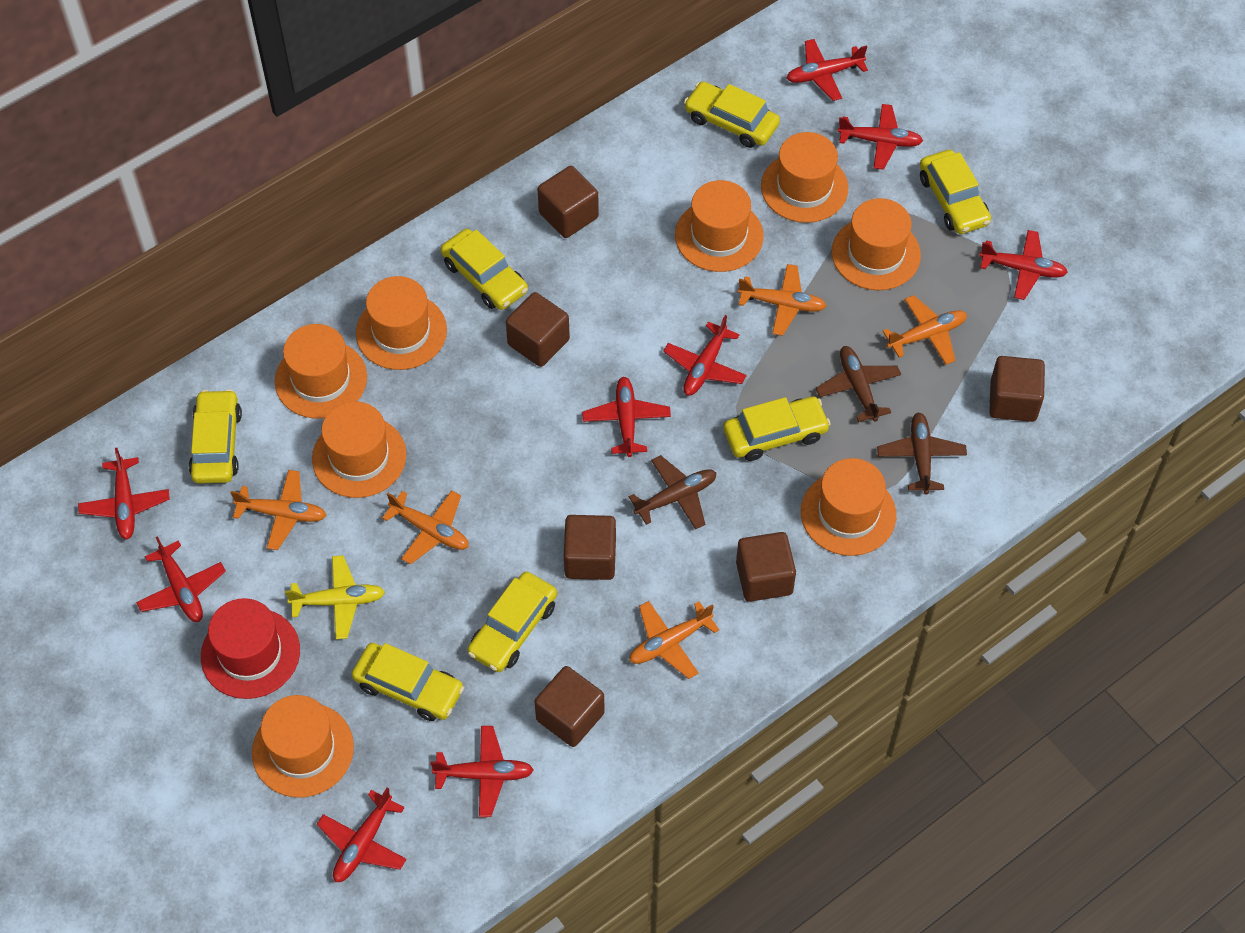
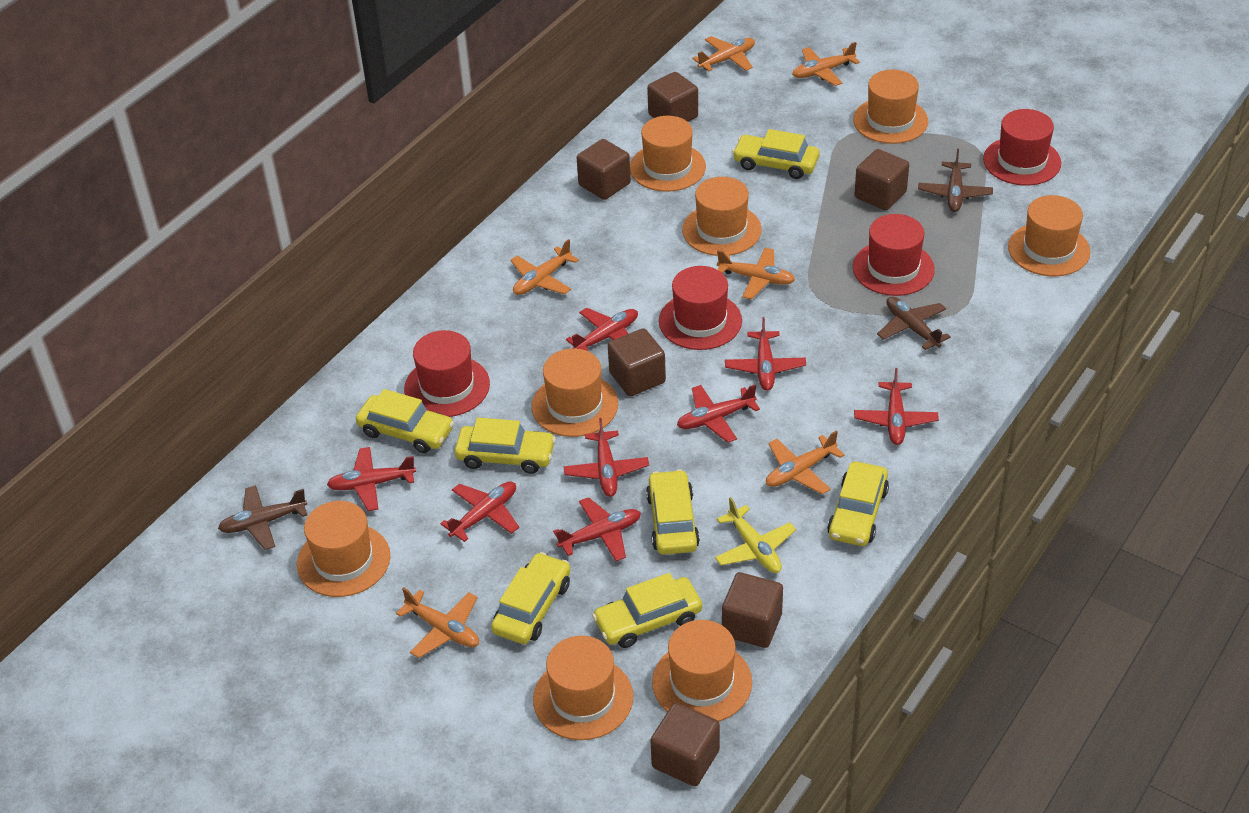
orange plane: 5 -> 6
red hat: 1 -> 4
red plane: 9 -> 8

